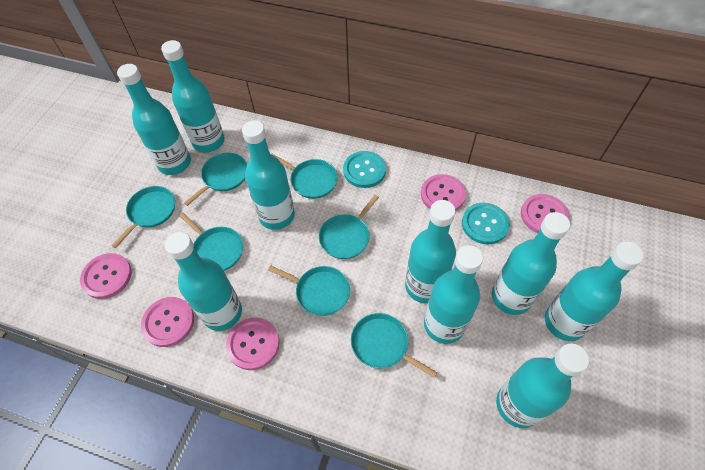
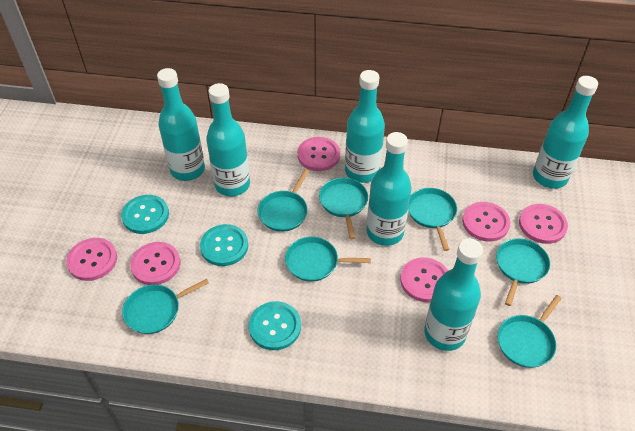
pink button: 5 -> 6
turquoise bottle: 9 -> 6
turquoise button: 2 -> 3

